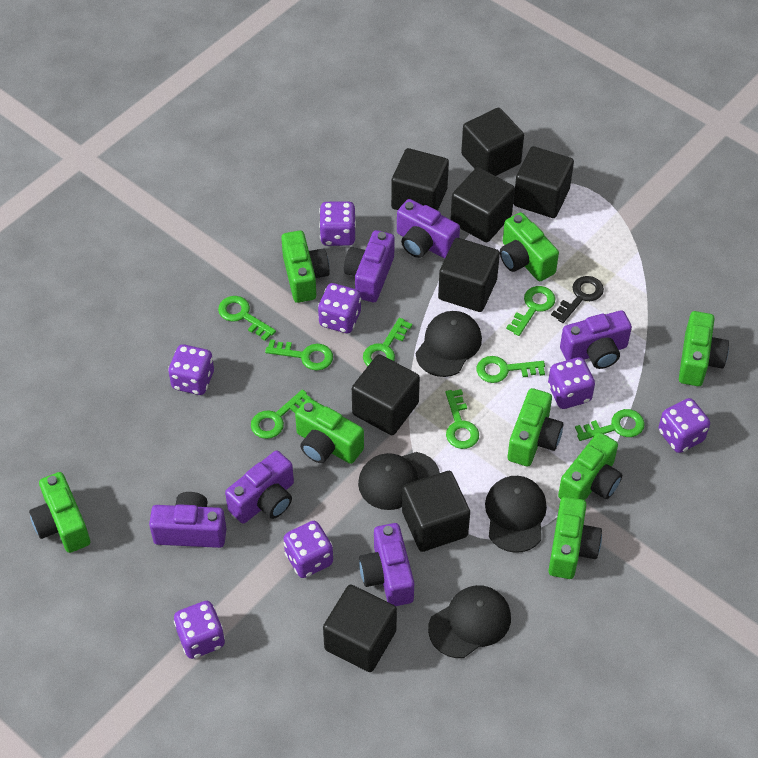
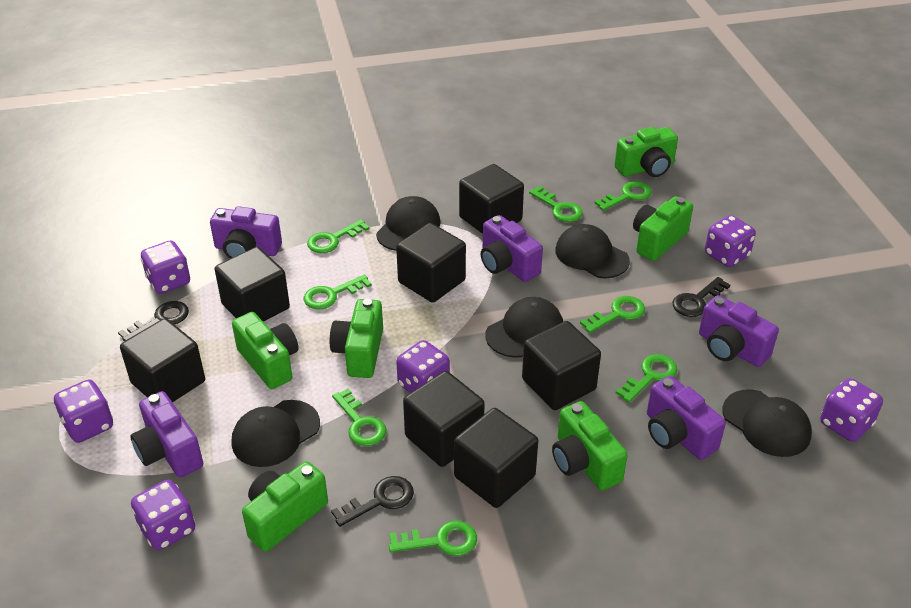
black cap: 4 -> 5
black cube: 8 -> 7
black key: 1 -> 3
green camera: 8 -> 6
purple camera: 6 -> 5
purple dice: 7 -> 6

